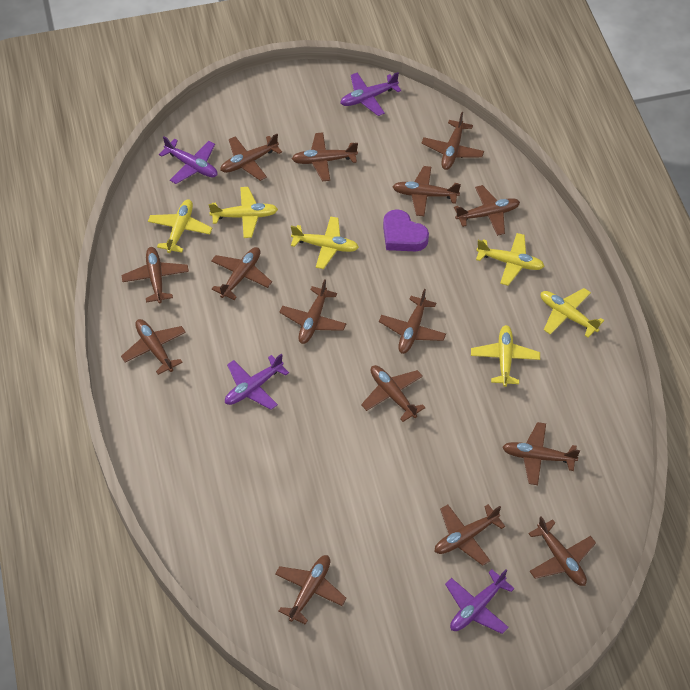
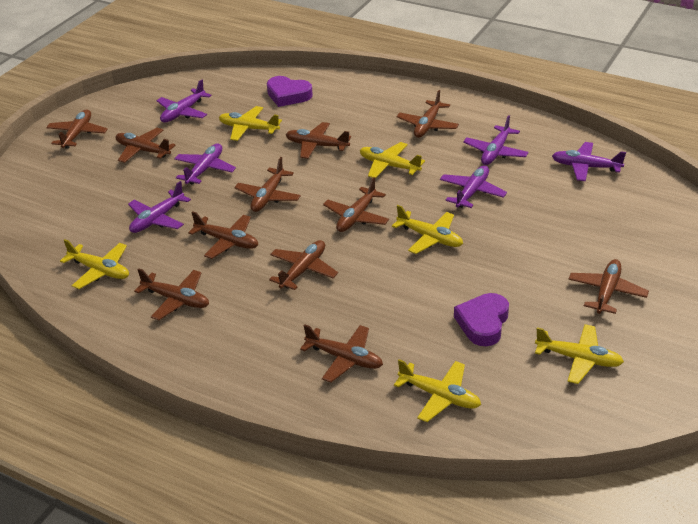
brown plane: 15 -> 11
purple heart: 1 -> 2
purple plane: 4 -> 6

